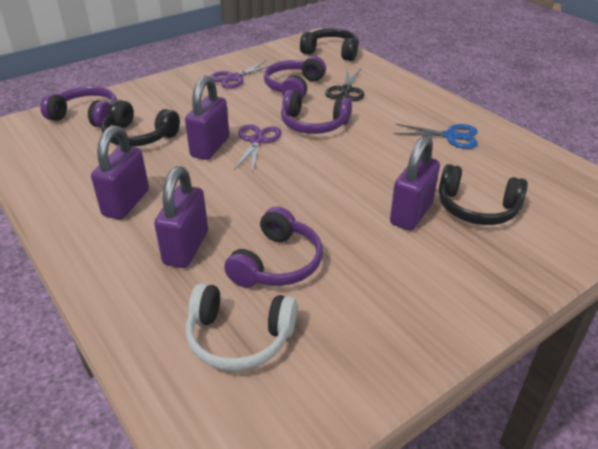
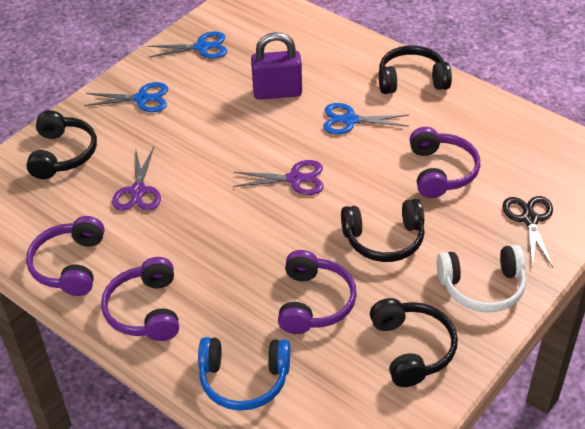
black headphones: 3 -> 4
blue headphones: 0 -> 1
blue scissors: 1 -> 3
purple padlock: 4 -> 1

